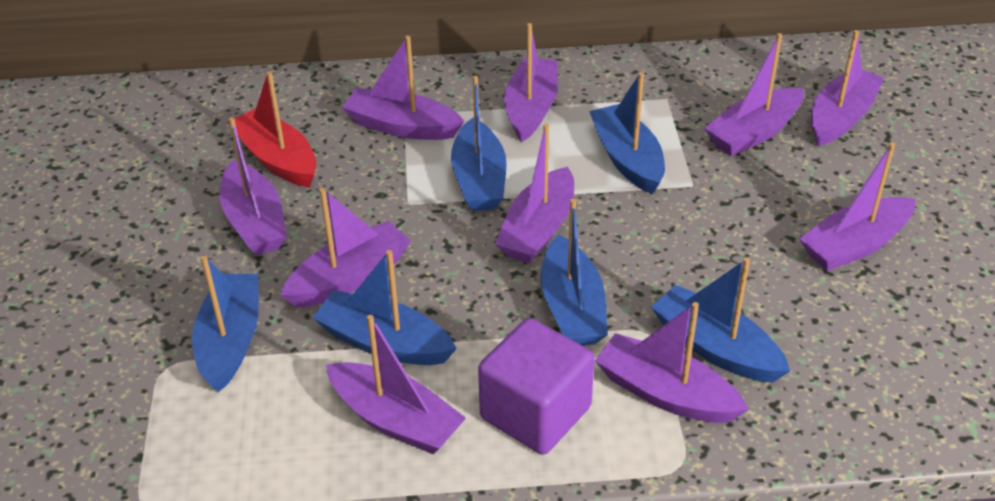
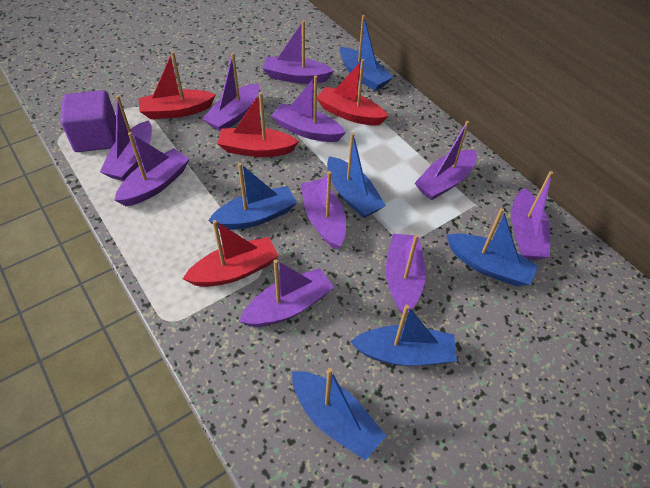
red boat: 1 -> 4

